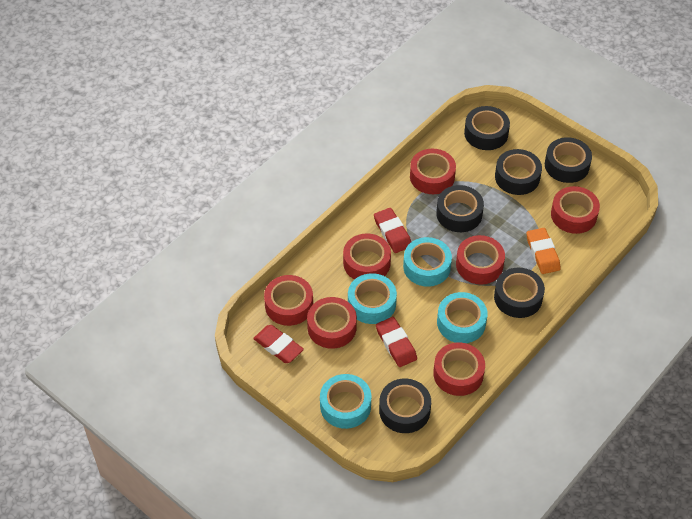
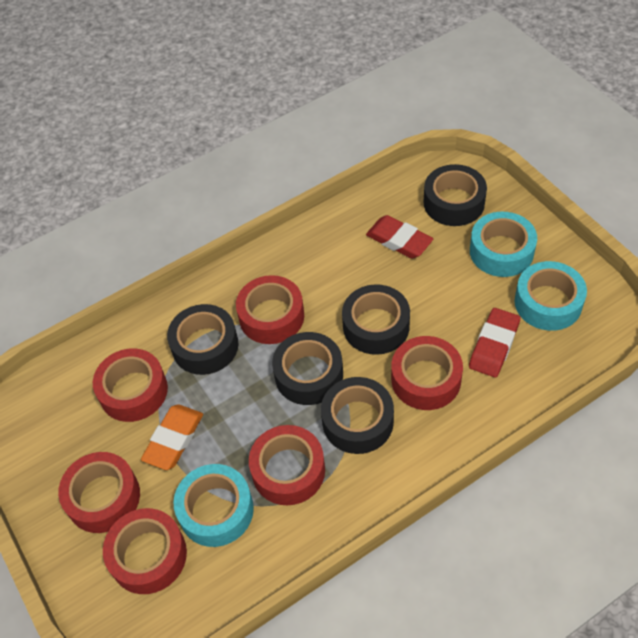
black tape: 6 -> 5
red eraser: 3 -> 2
red tape: 7 -> 6
turquoise tape: 4 -> 3

